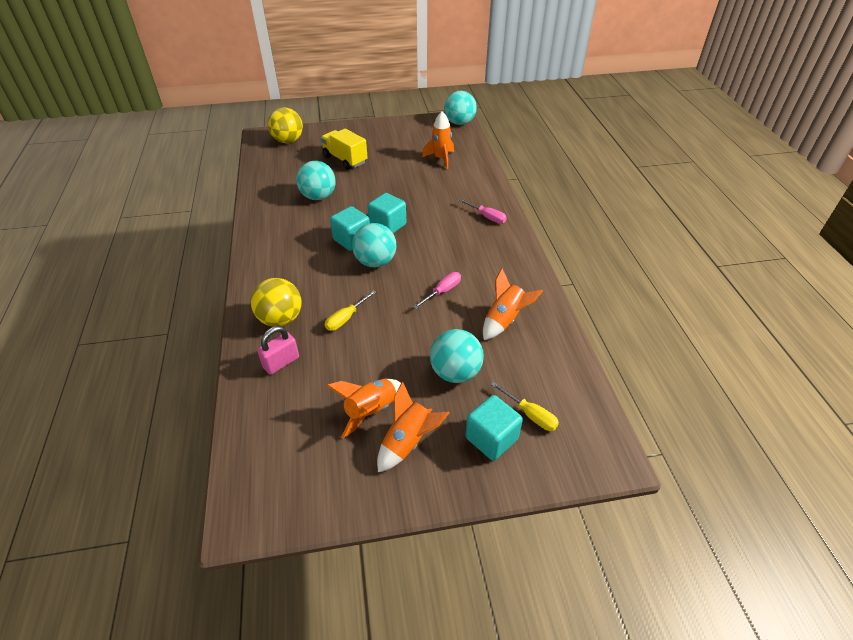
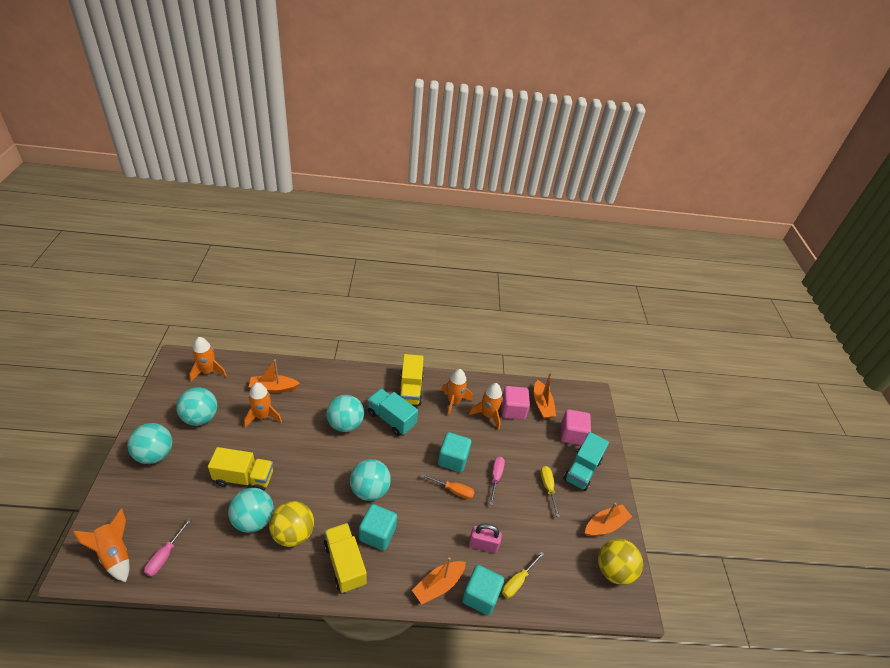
orange boat: 0 -> 4
orange rocket: 4 -> 5
orange screwdriver: 0 -> 1
pink cube: 0 -> 2
turquoise ball: 4 -> 5
turquoise truck: 0 -> 2
yellow truck: 1 -> 3

